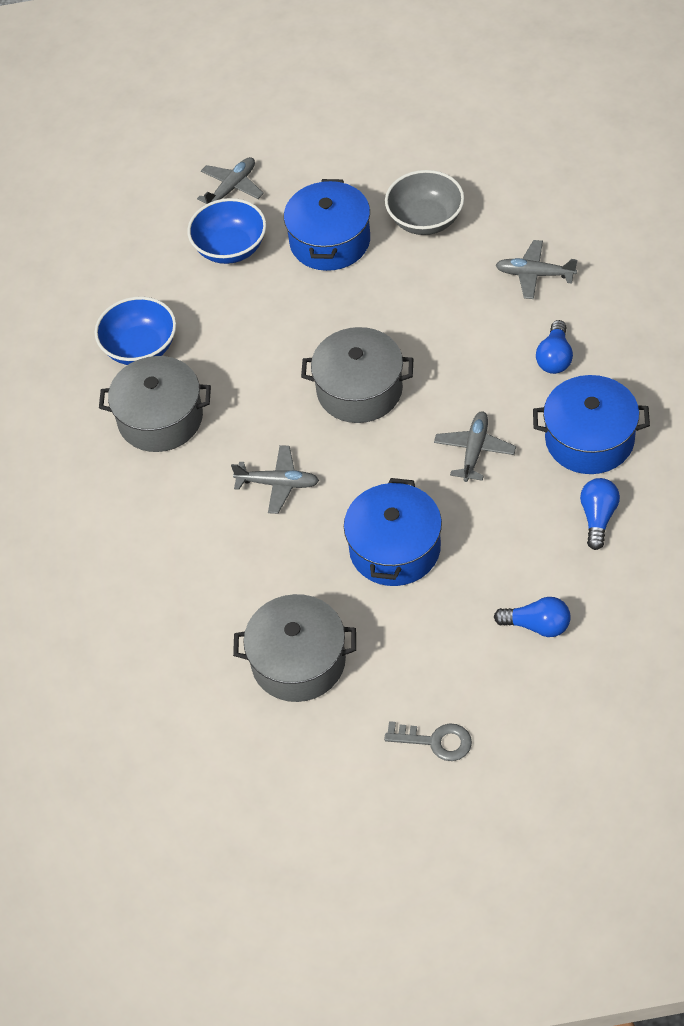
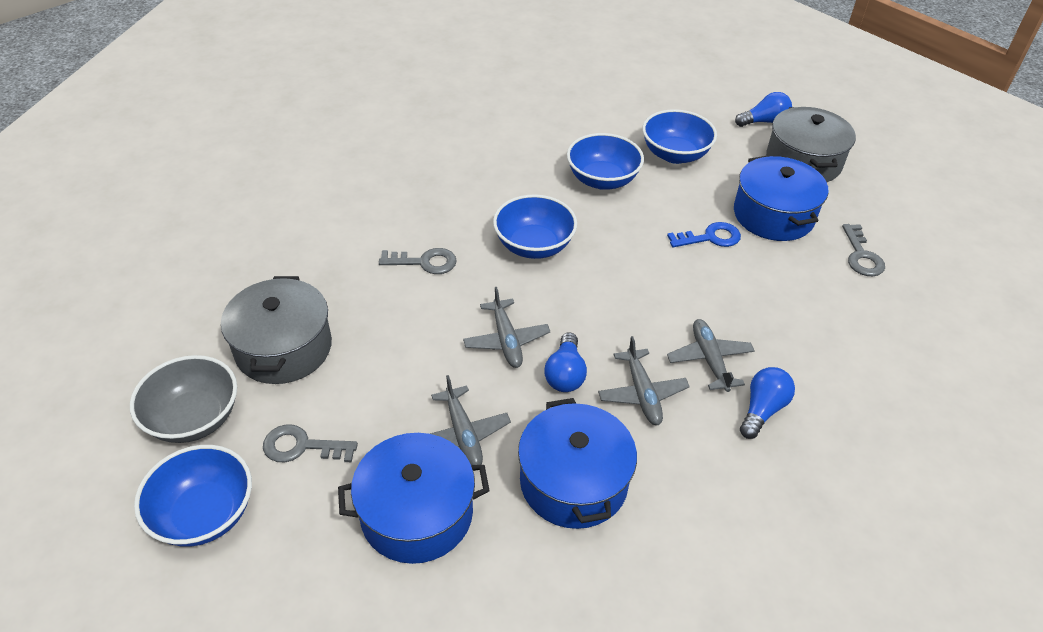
blue bowl: 2 -> 4
blue key: 0 -> 1
grey key: 1 -> 3
grey pot: 3 -> 2

